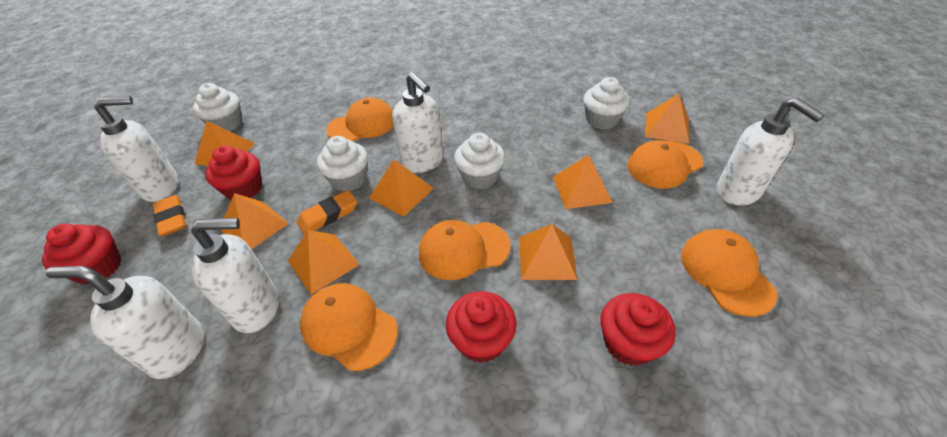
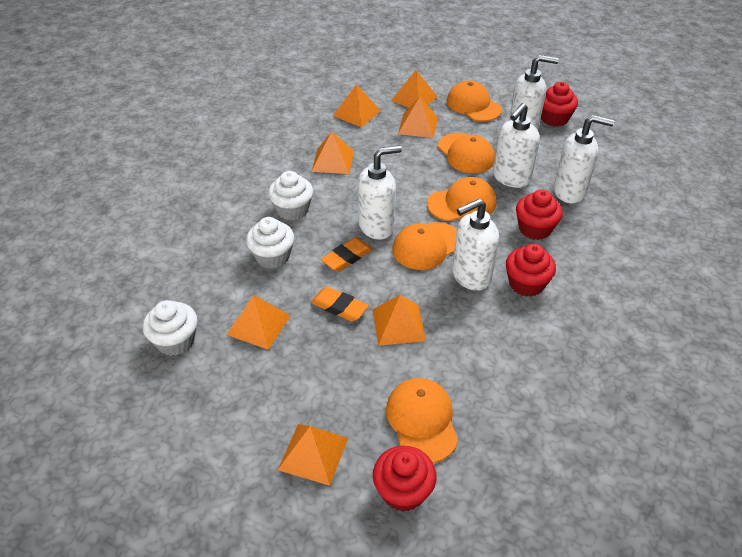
white cupcake: 4 -> 3

